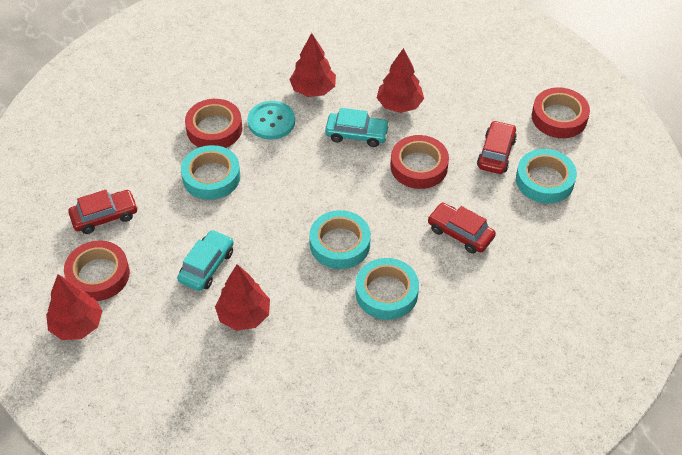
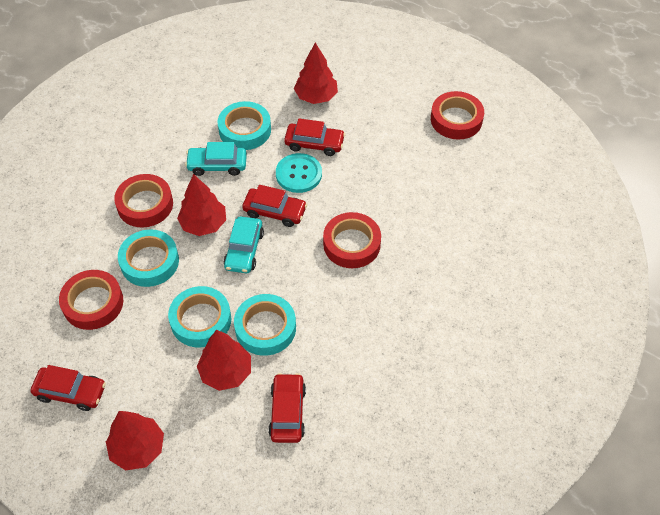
red car: 3 -> 4

